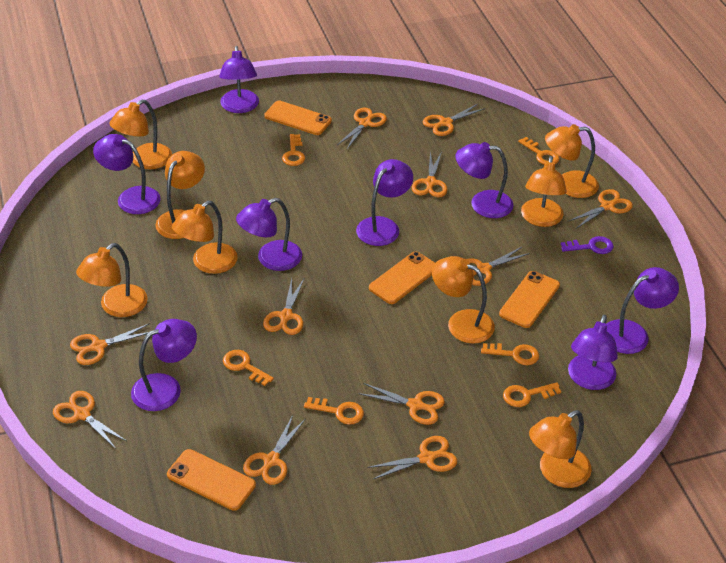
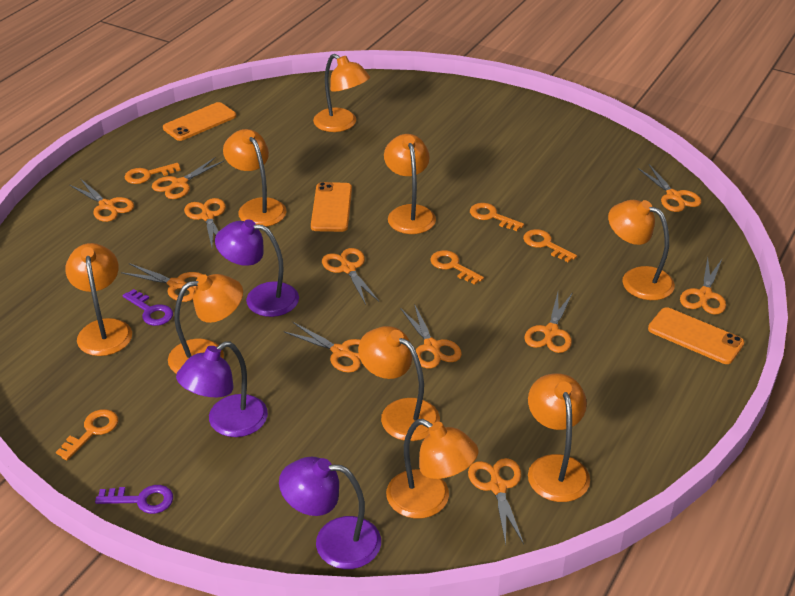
orange key: 6 -> 5
orange lamp: 8 -> 9
orange phone: 4 -> 3
purple key: 1 -> 2
purple lamp: 8 -> 3

